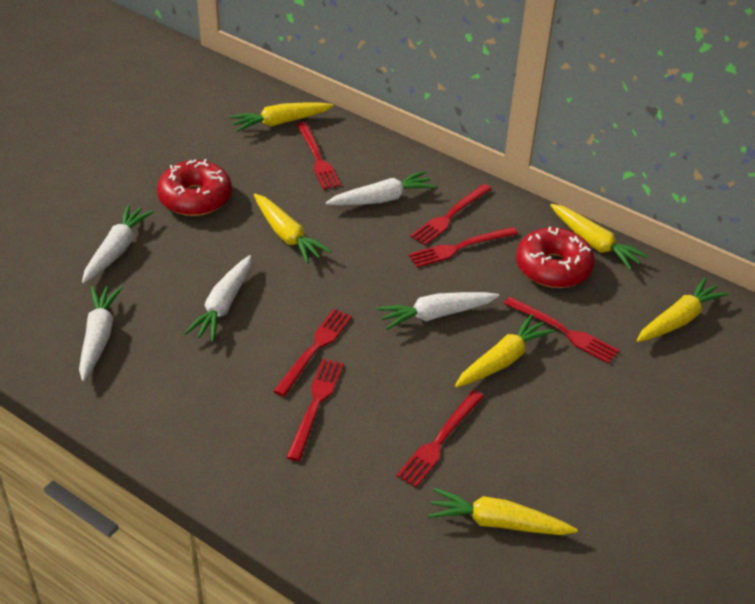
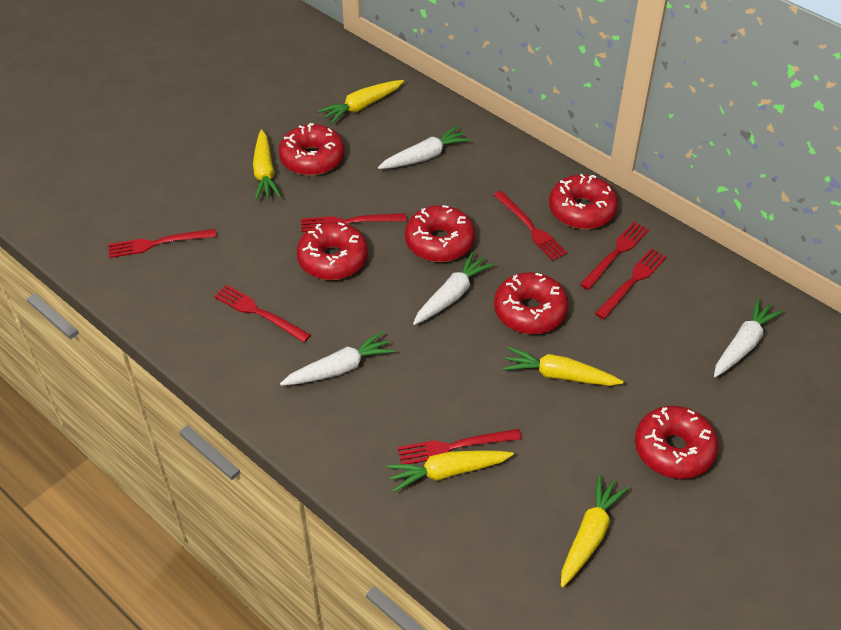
red donut: 2 -> 6
white carrot: 5 -> 4
yellow carrot: 6 -> 5

